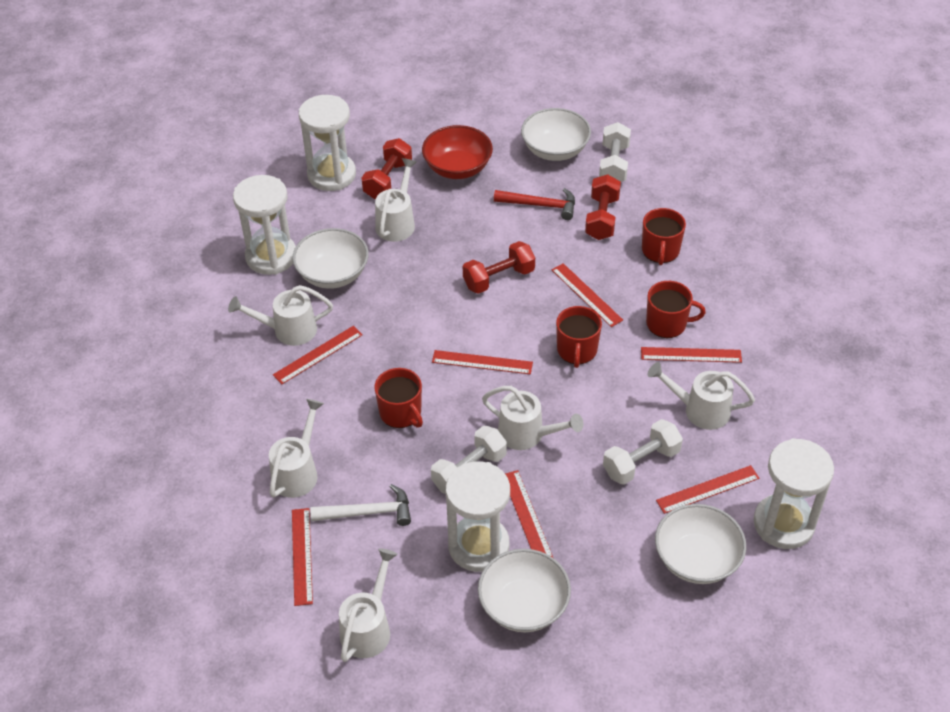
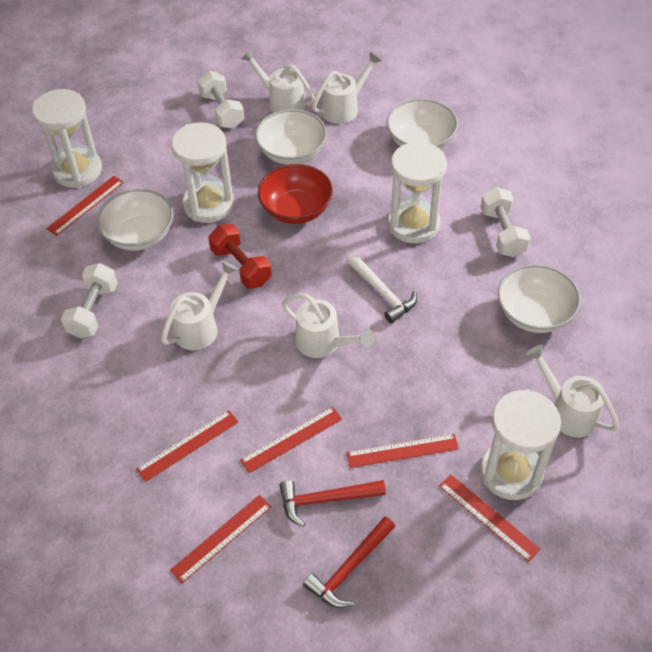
red dumbbell: 3 -> 1
red hammer: 1 -> 2
red mug: 4 -> 0
red ruler: 7 -> 6
white watering can: 6 -> 5

